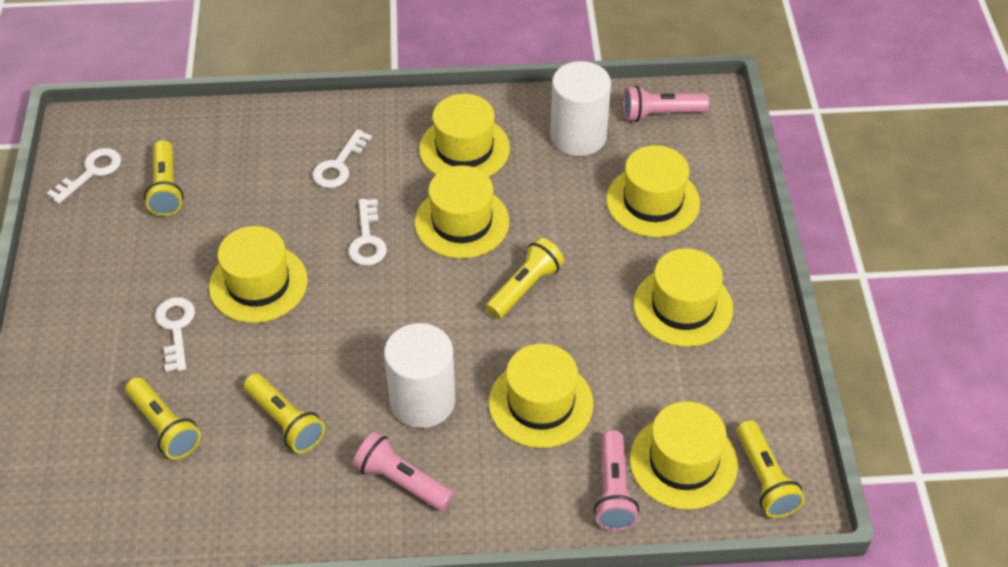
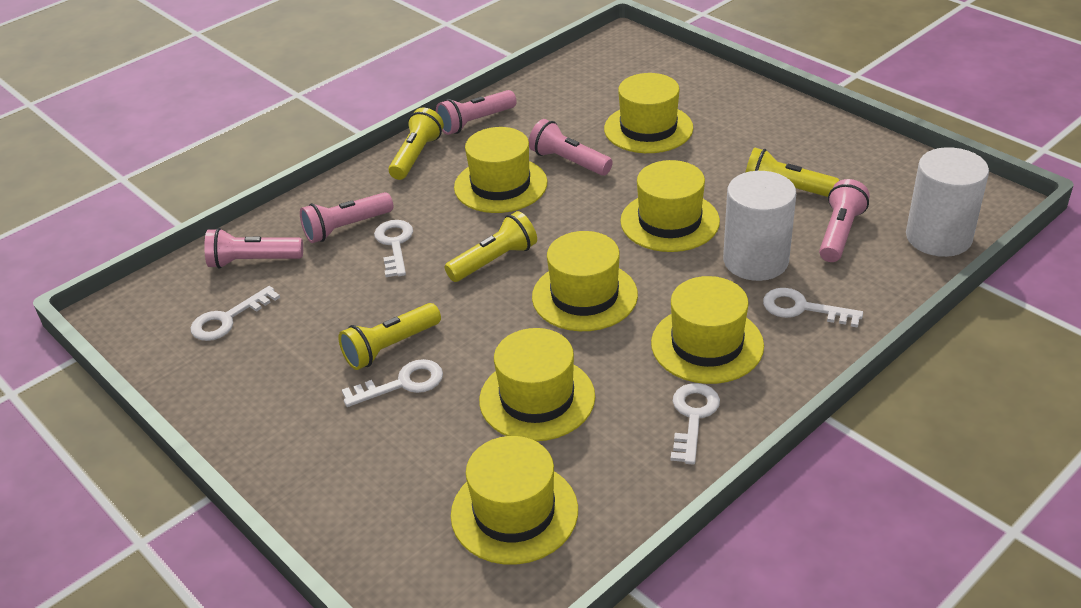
pink flashlight: 3 -> 5
white key: 4 -> 5
yellow flashlight: 5 -> 4

